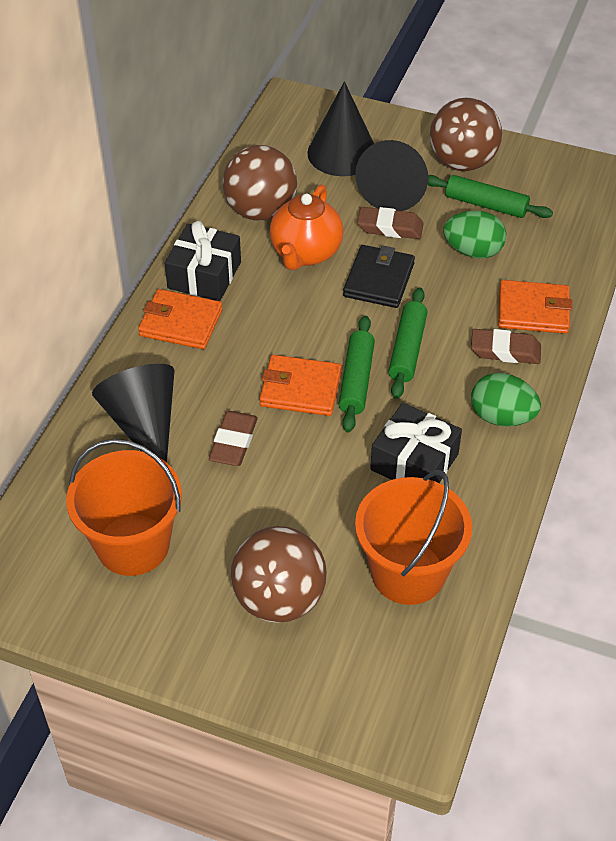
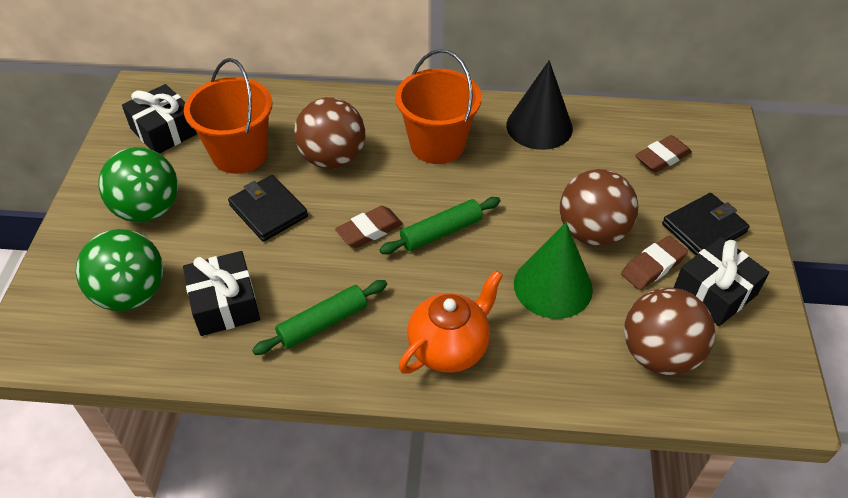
black cone: 3 -> 1
black gift: 2 -> 3
black wallet: 1 -> 2
green ball: 0 -> 2
green cone: 0 -> 1
green egg: 2 -> 0
green rolling pin: 3 -> 2
orange wallet: 3 -> 0

